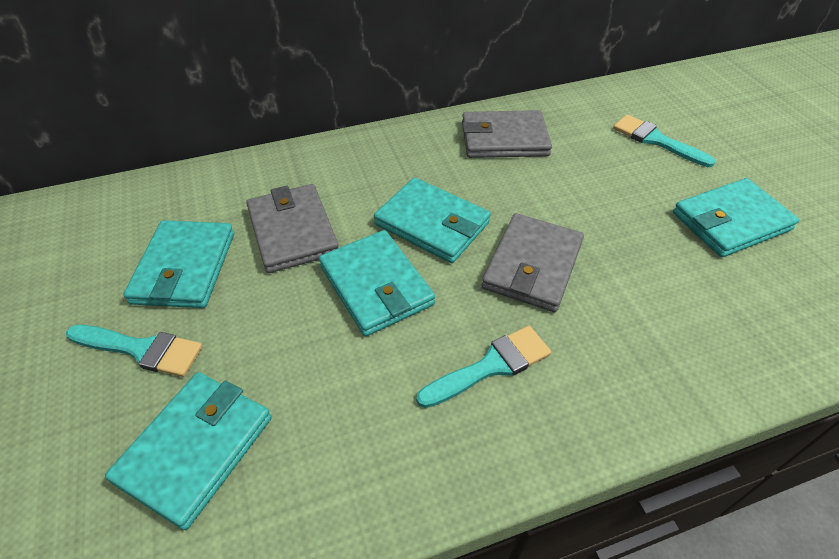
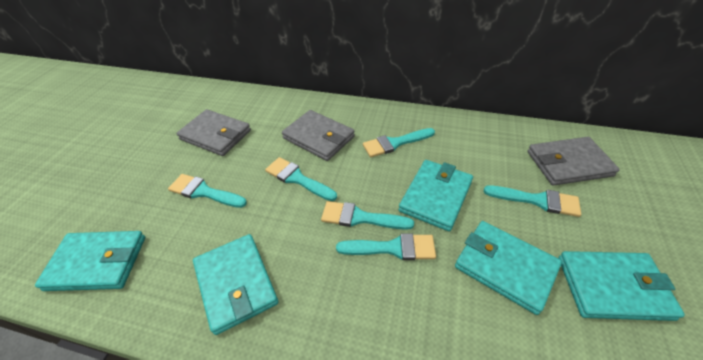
turquoise brush: 3 -> 6

